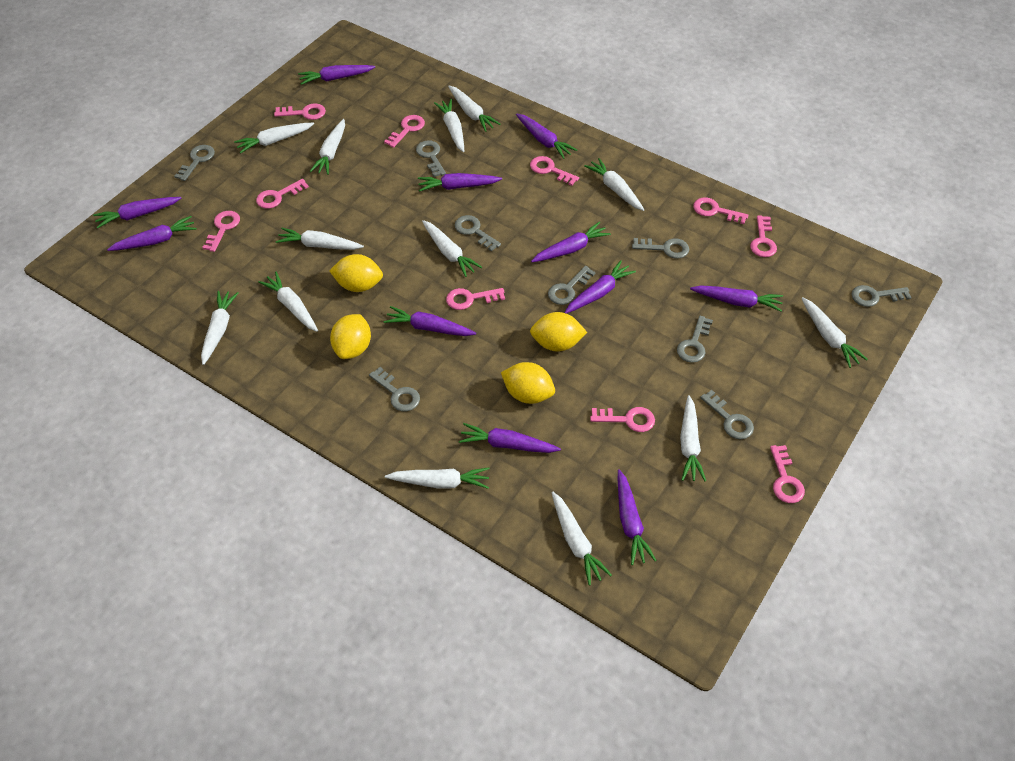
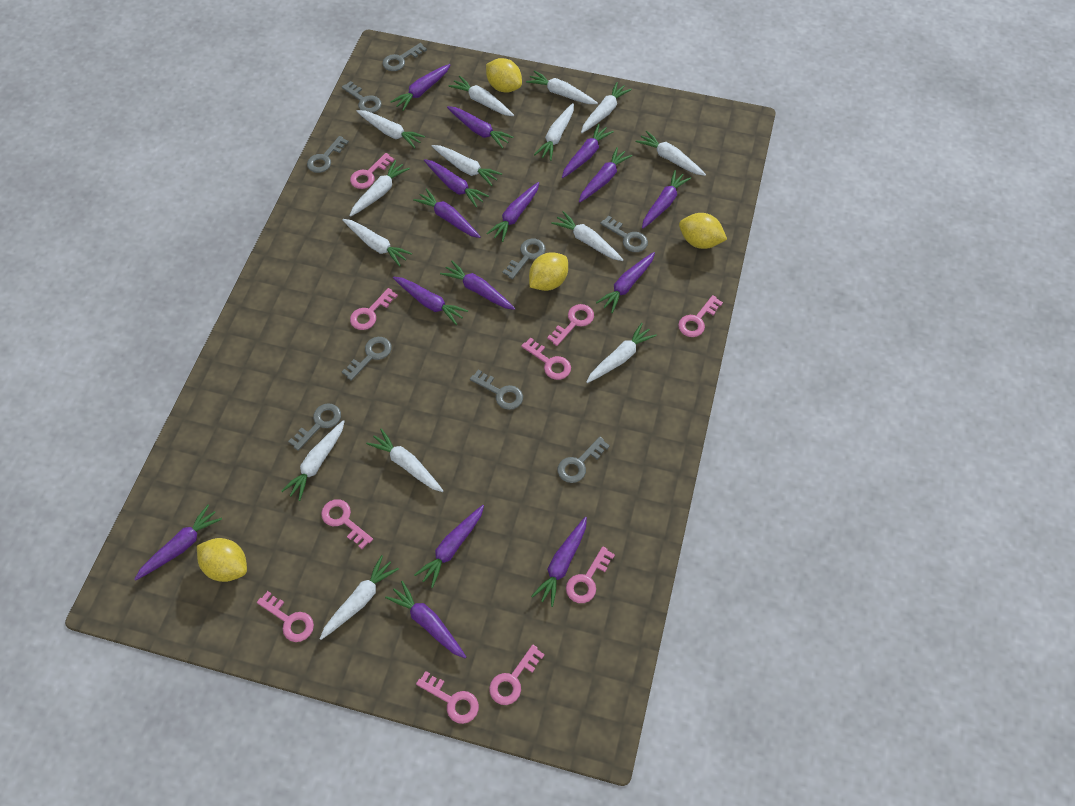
purple carrot: 11 -> 15
white carrot: 13 -> 14

